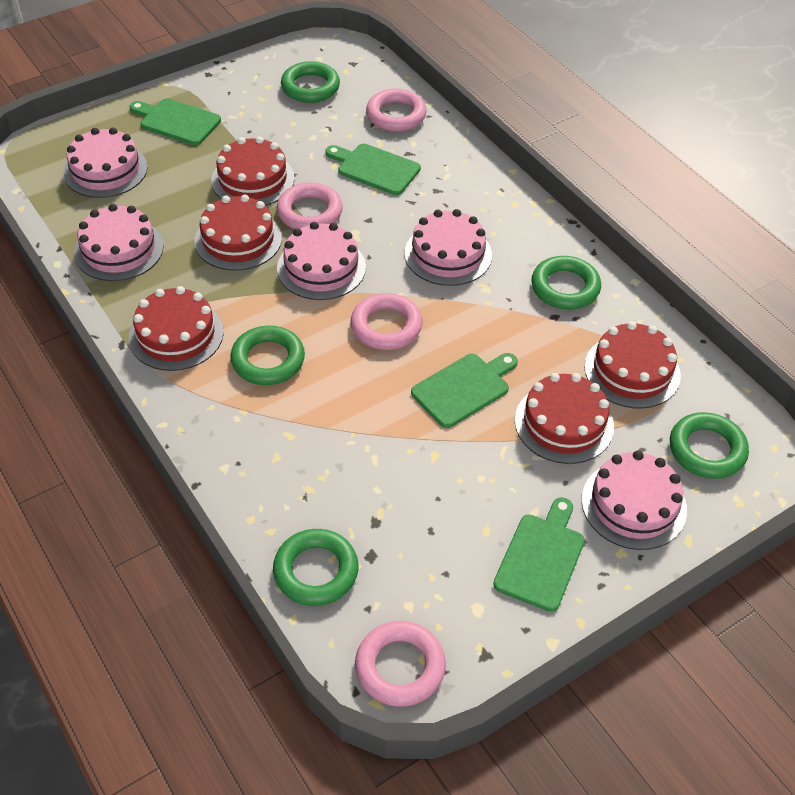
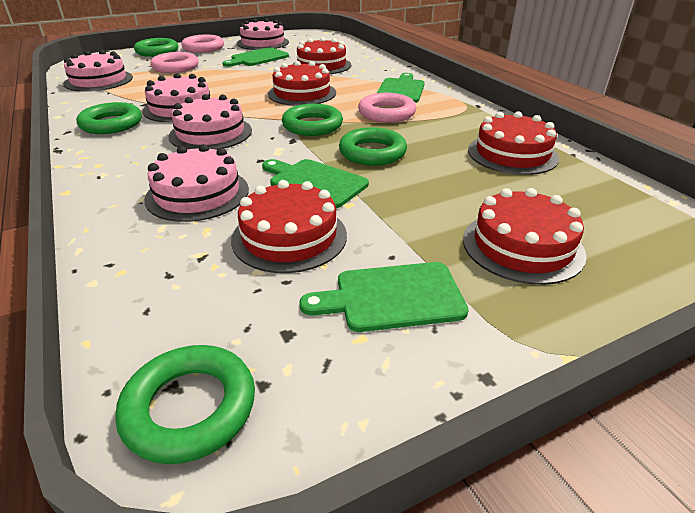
pink ring: 4 -> 3

